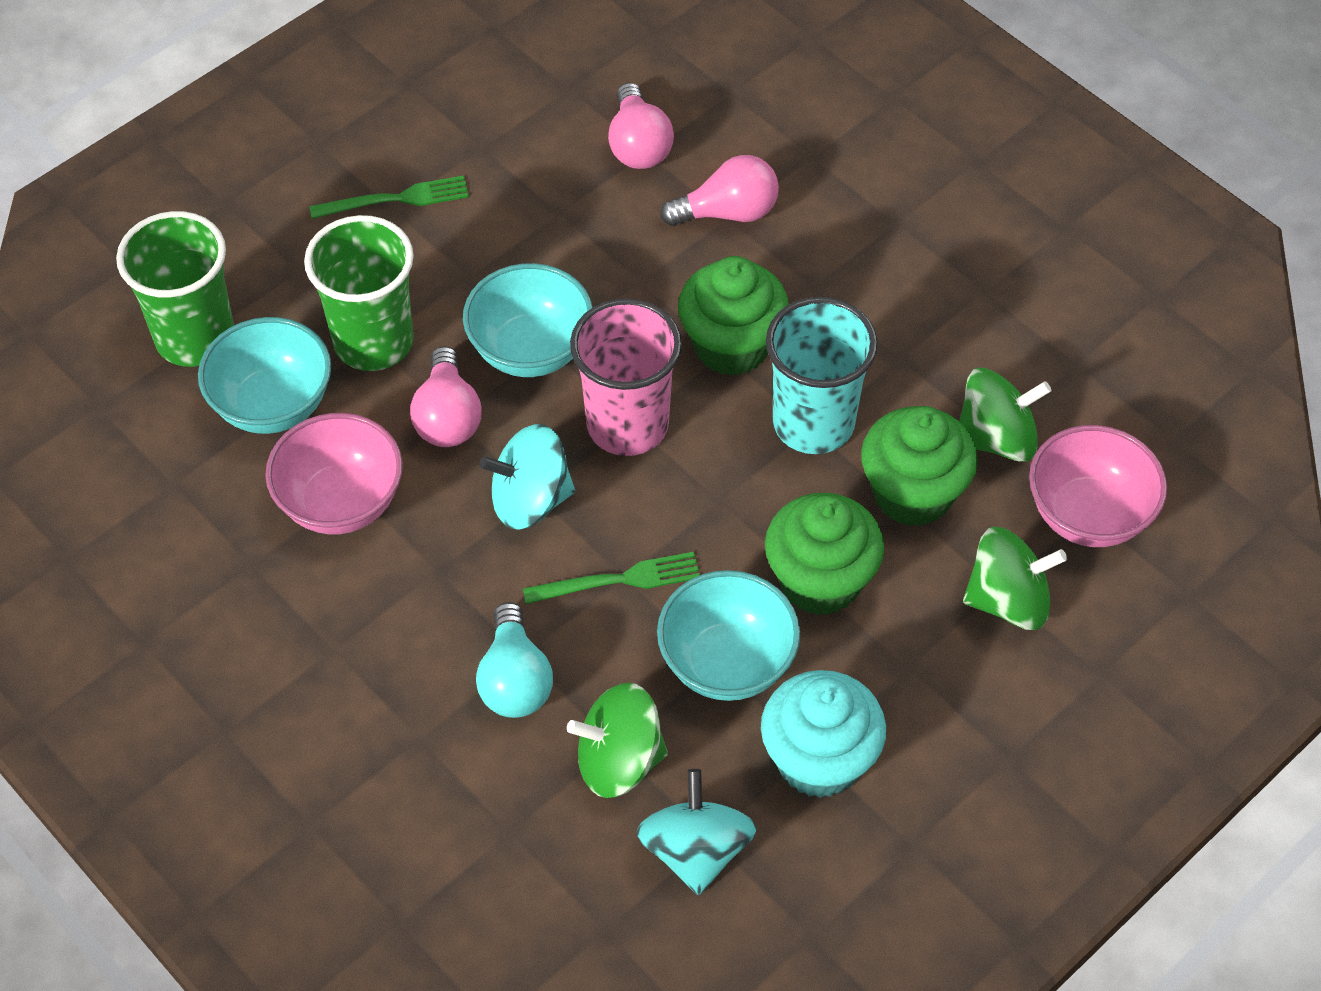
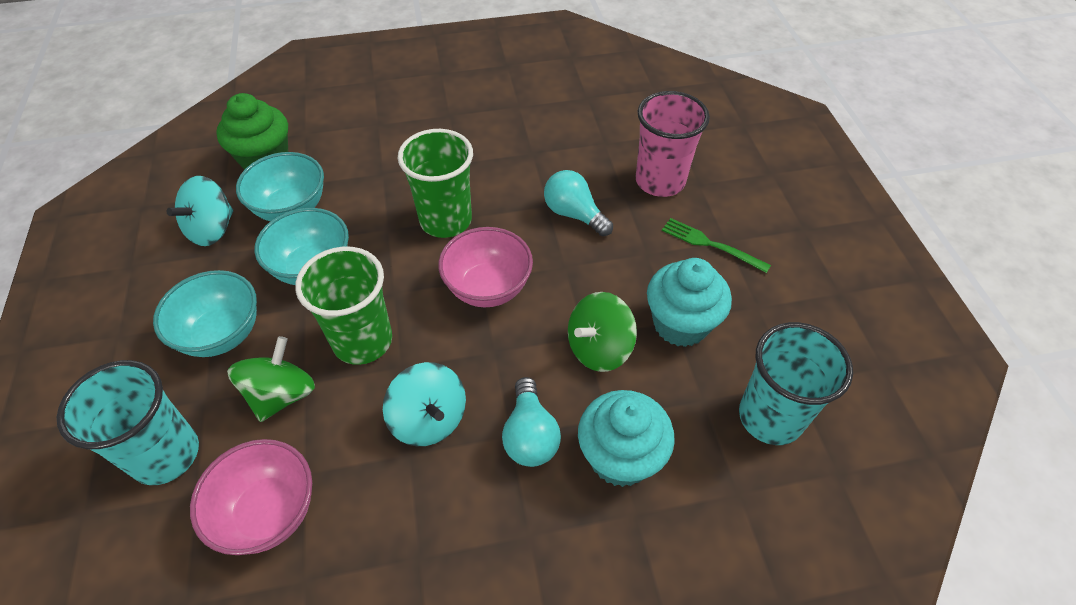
green cupcake: 3 -> 1
green fork: 2 -> 1
green spinning top: 3 -> 2
pink light bulb: 3 -> 0
turquoise cup: 1 -> 2
turquoise cupcake: 1 -> 2
turquoise light bulb: 1 -> 2

